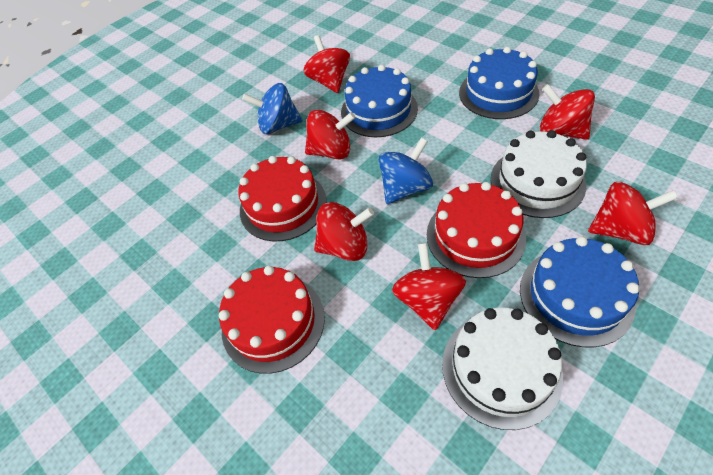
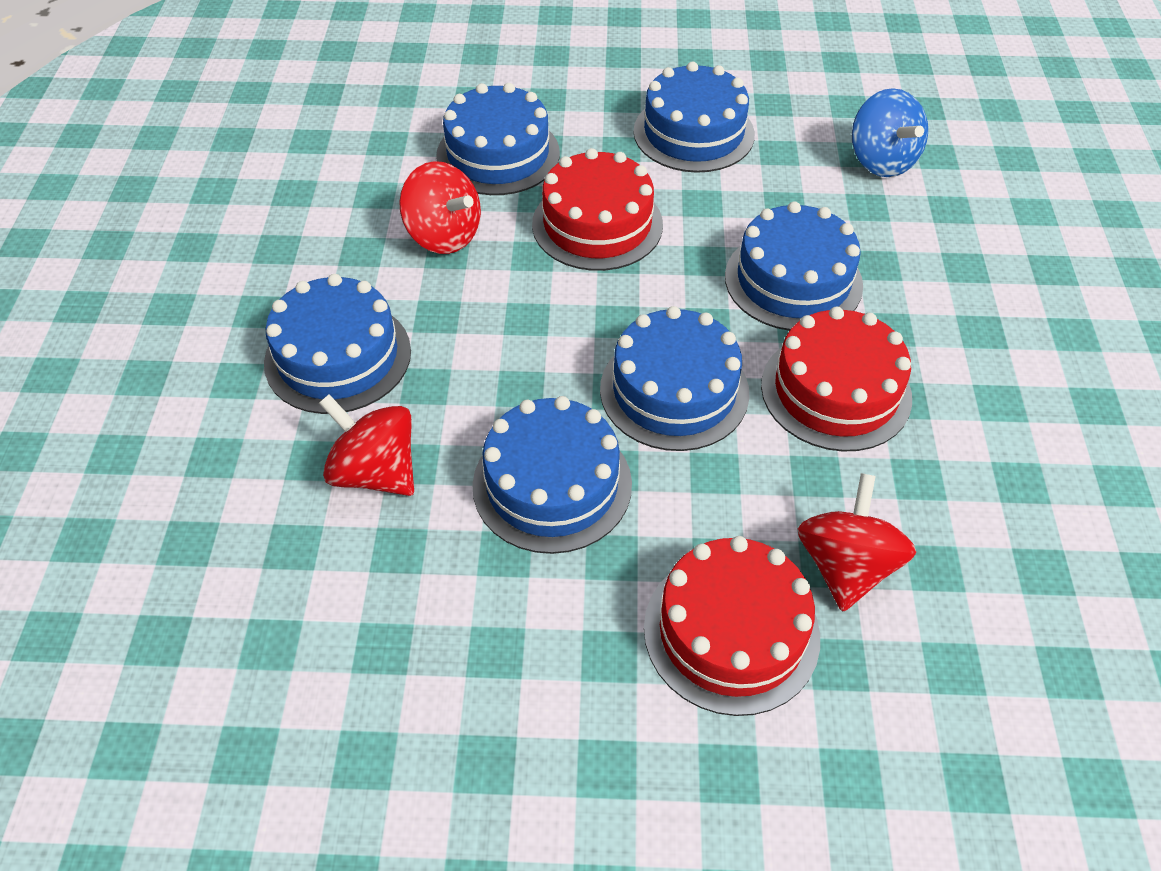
blue cake: 3 -> 6
blue spinning top: 2 -> 1
red spinning top: 6 -> 3
white cake: 2 -> 0

